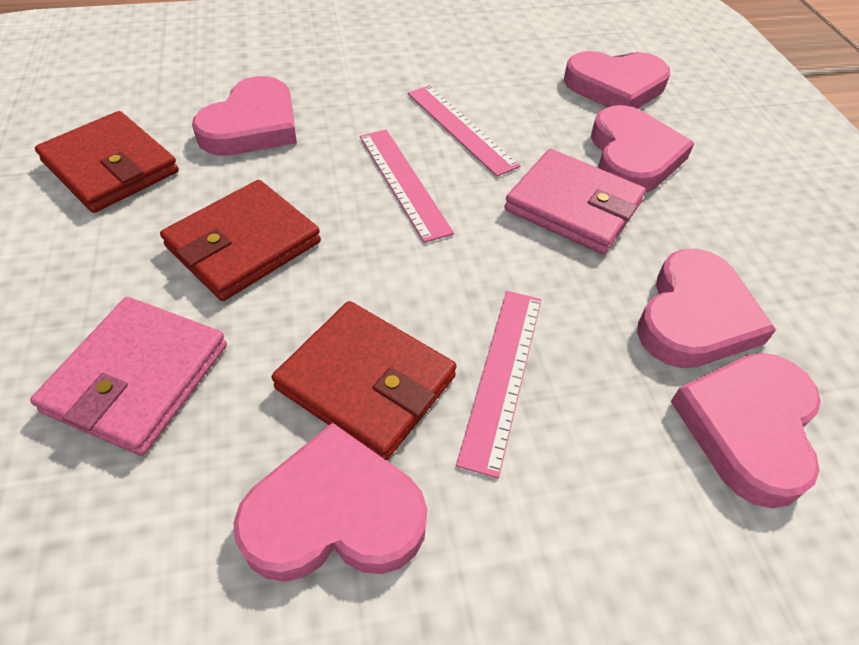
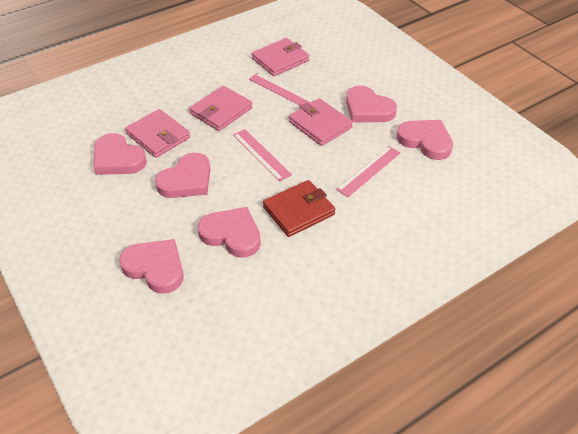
pink wallet: 2 -> 4
red wallet: 3 -> 1

